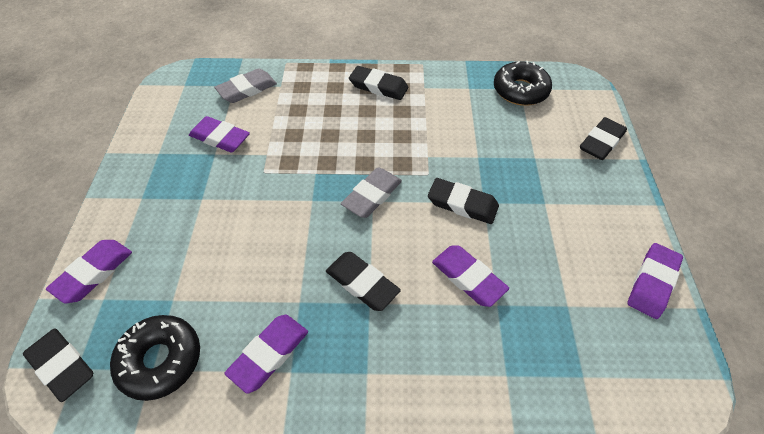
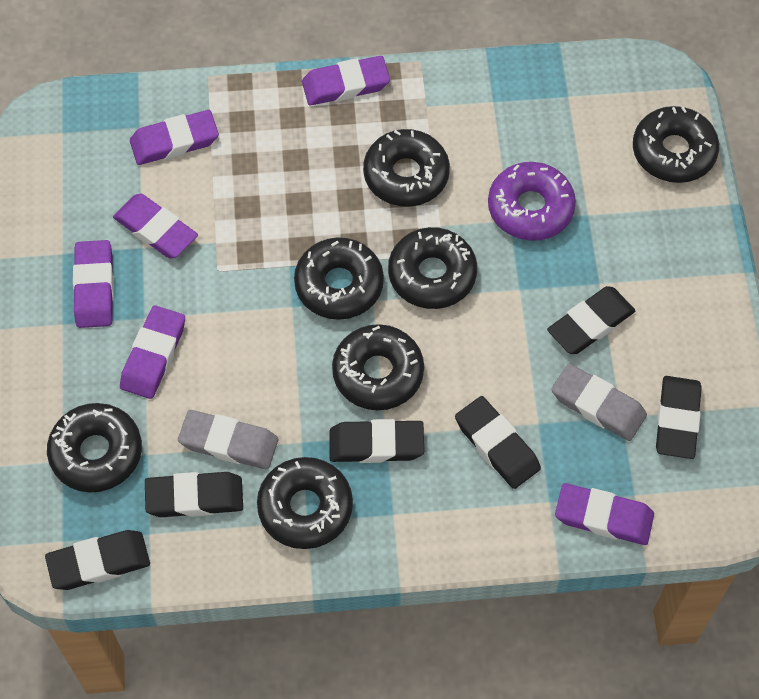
black donut: 2 -> 7
black eraser: 5 -> 6
purple donut: 0 -> 1
purple eraser: 5 -> 6

